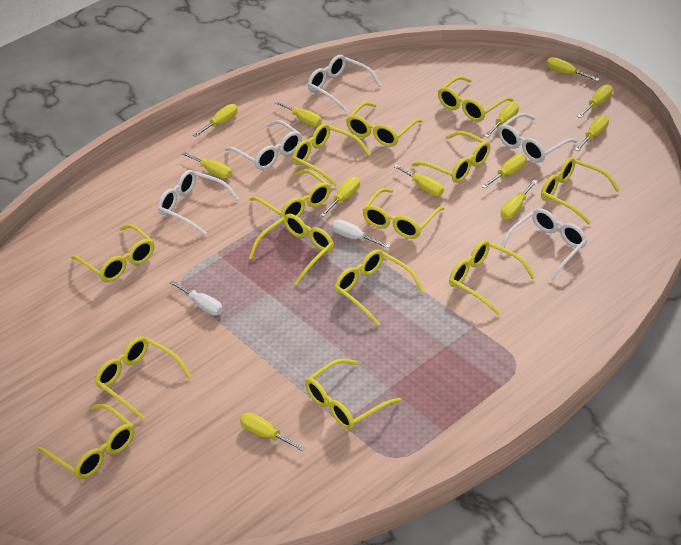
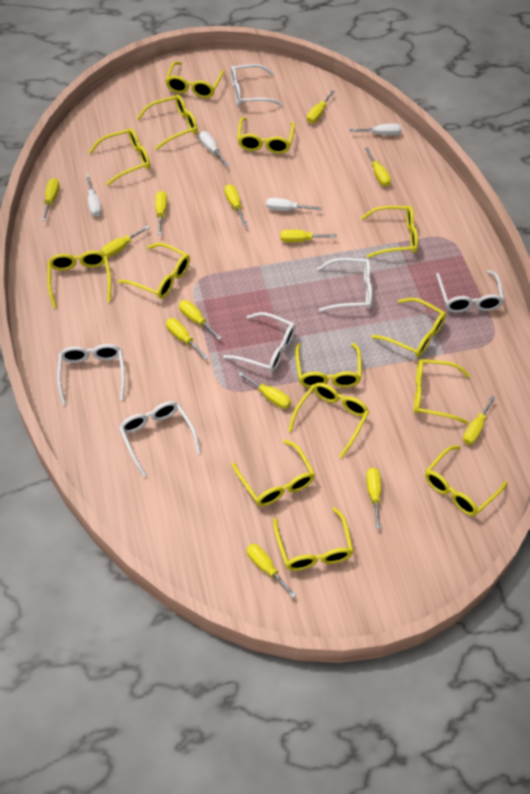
white glasses: 5 -> 6
white screwdriver: 2 -> 4
yellow screwdriver: 12 -> 13

